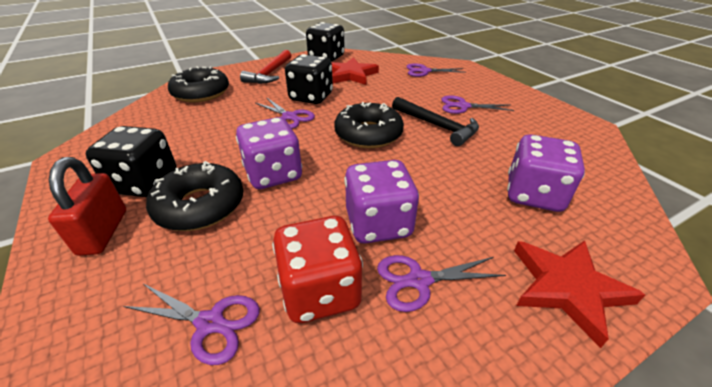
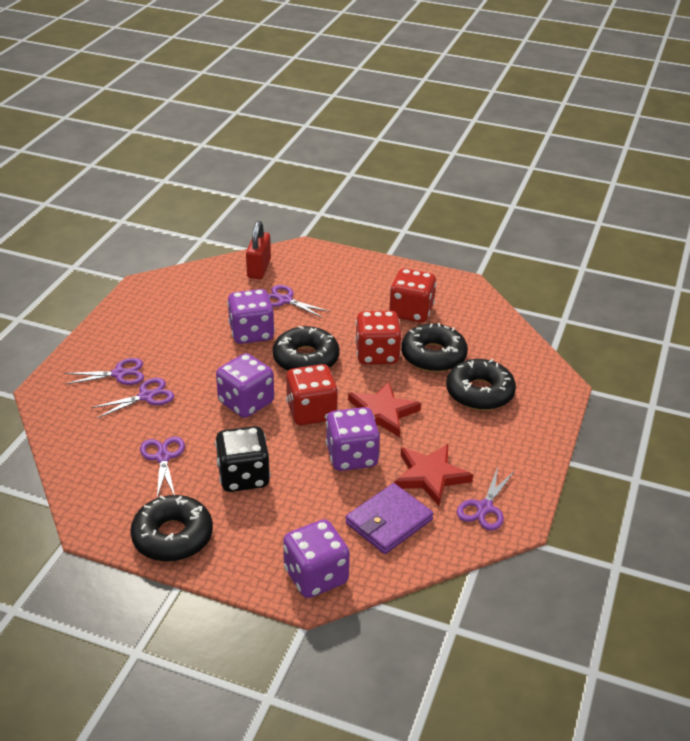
black dice: 3 -> 1
black donut: 3 -> 4
black hammer: 1 -> 0
purple dice: 3 -> 4
purple wallet: 0 -> 1
red dice: 1 -> 3
red hammer: 1 -> 0

